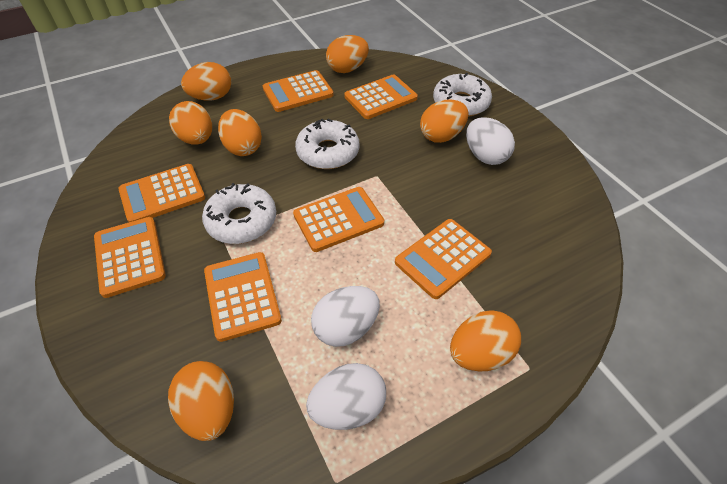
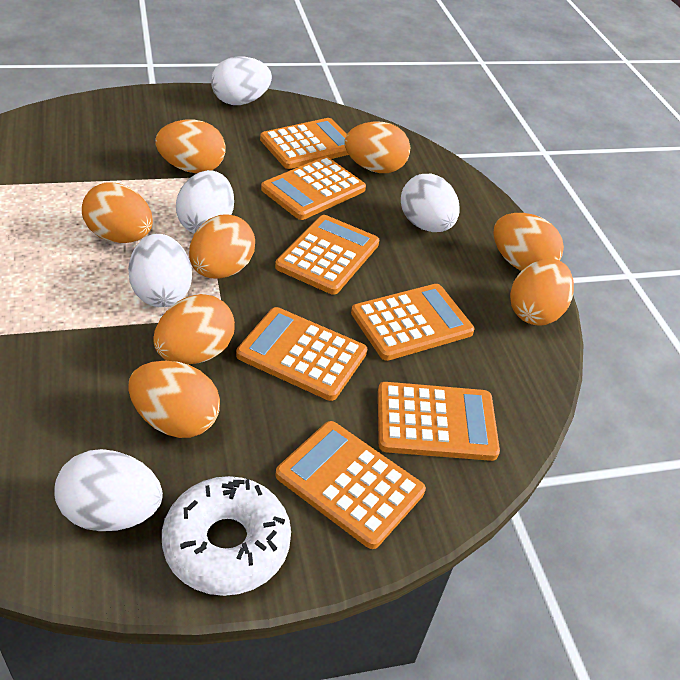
orange egg: 7 -> 8
white donut: 3 -> 1
white egg: 3 -> 5

